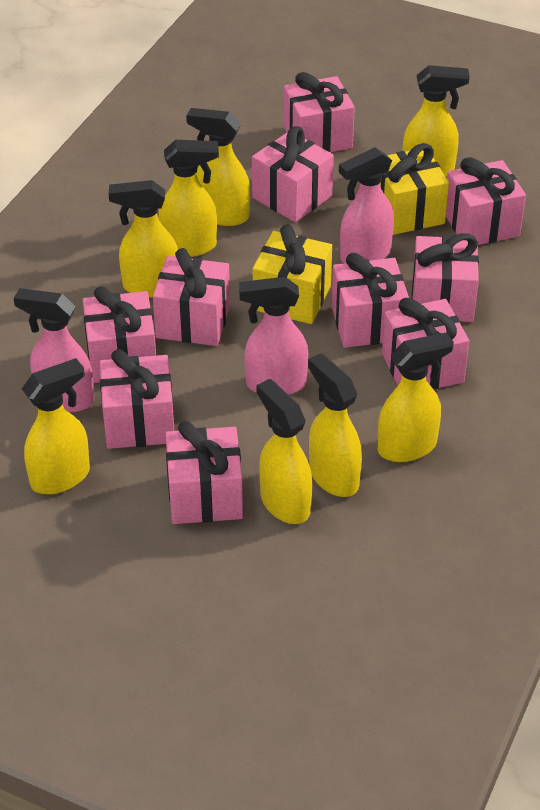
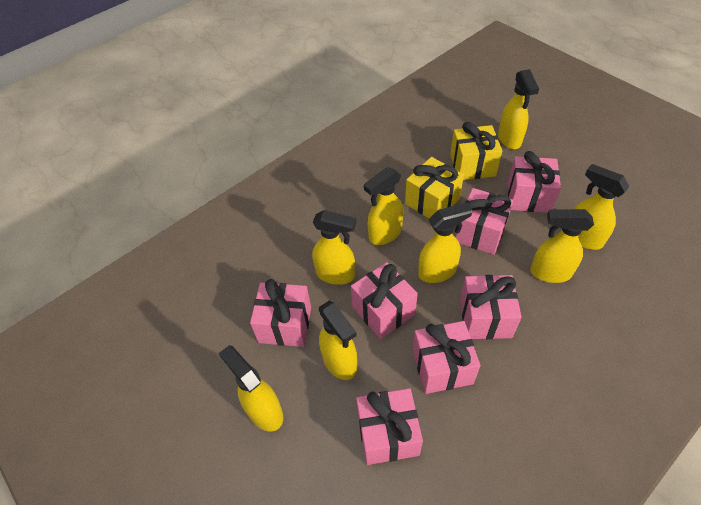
pink gift: 10 -> 7
pink spray bottle: 3 -> 0

